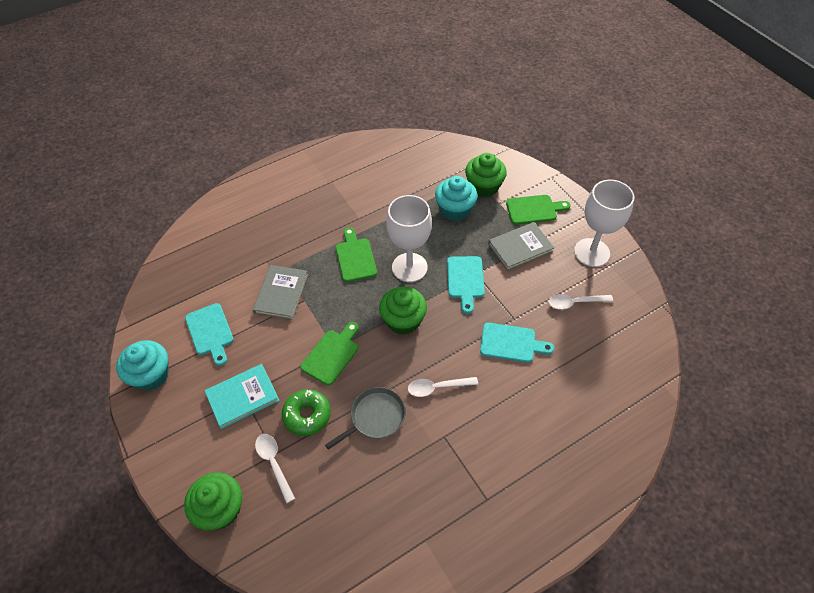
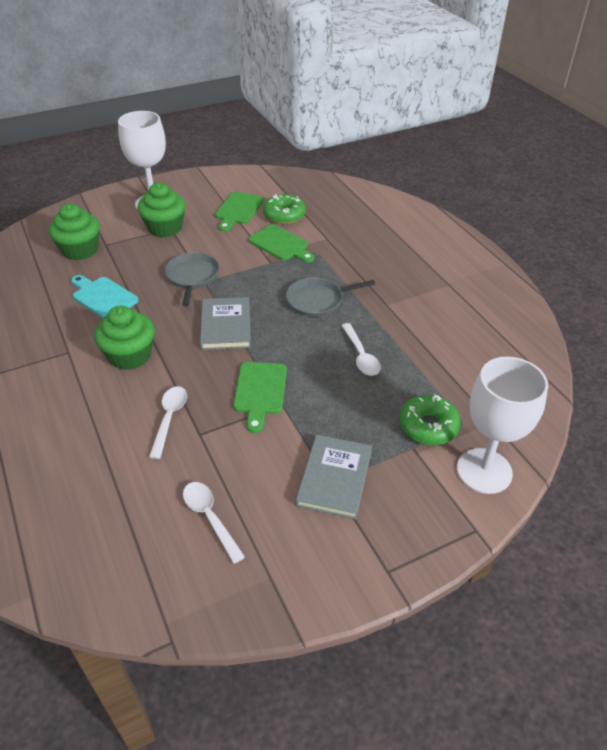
green donut: 1 -> 2
grey pan: 1 -> 2
turquoise book: 1 -> 0
turquoise cupcake: 2 -> 0
turquoise cutting board: 3 -> 1

